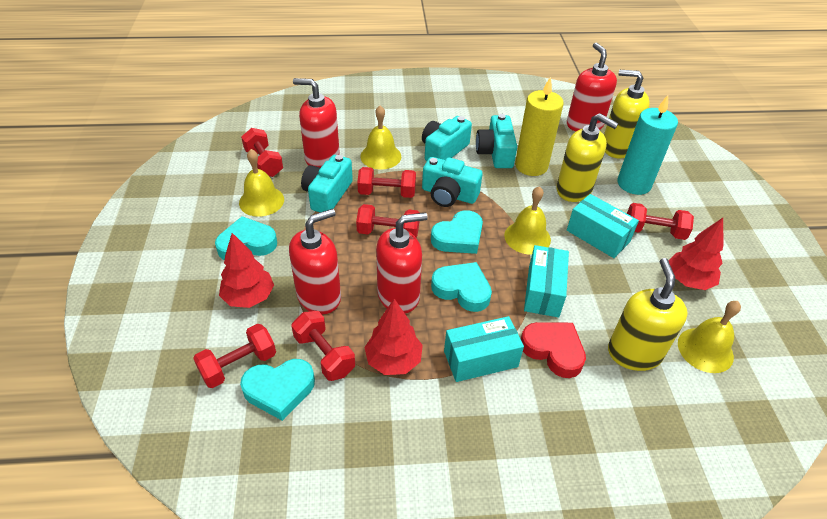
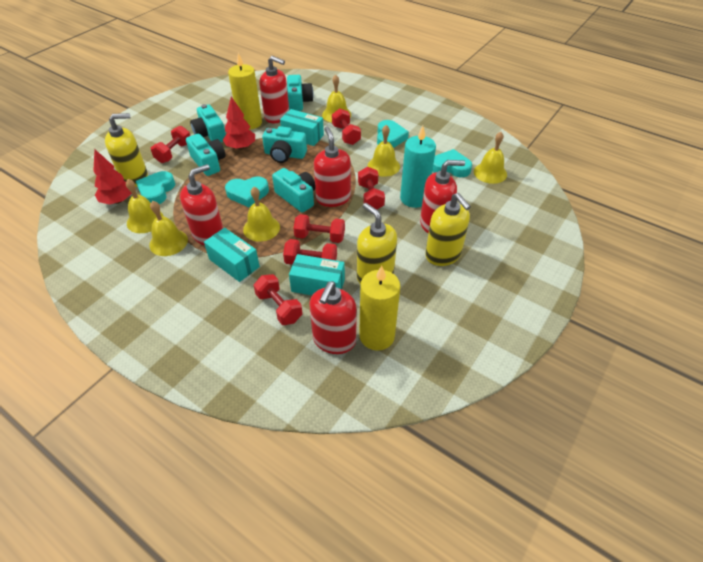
red heart: 1 -> 0
red soap dispenser: 4 -> 5
red tree: 3 -> 2
turquoise camera: 4 -> 5
yellow bell: 4 -> 6
yellow candle: 1 -> 2

